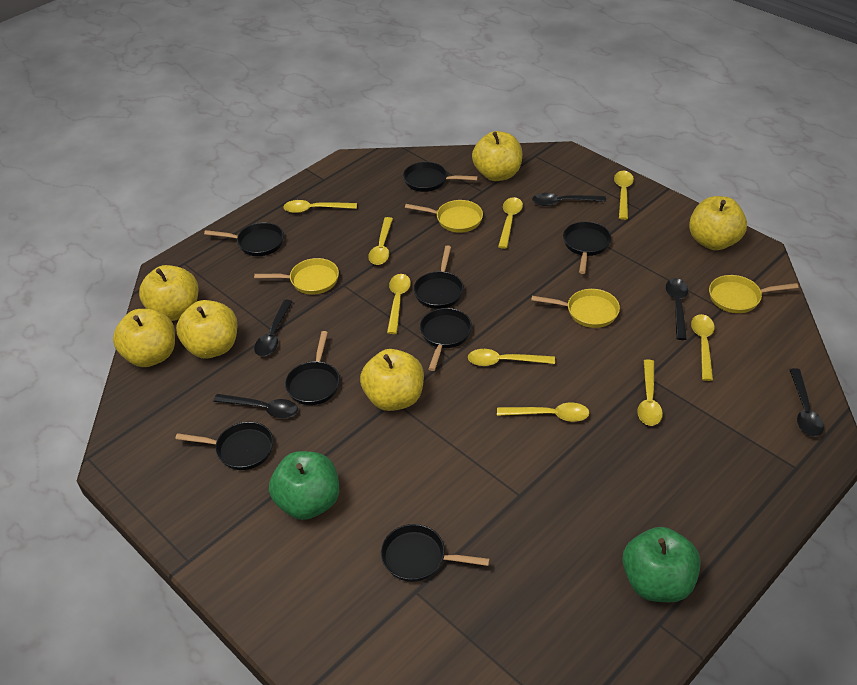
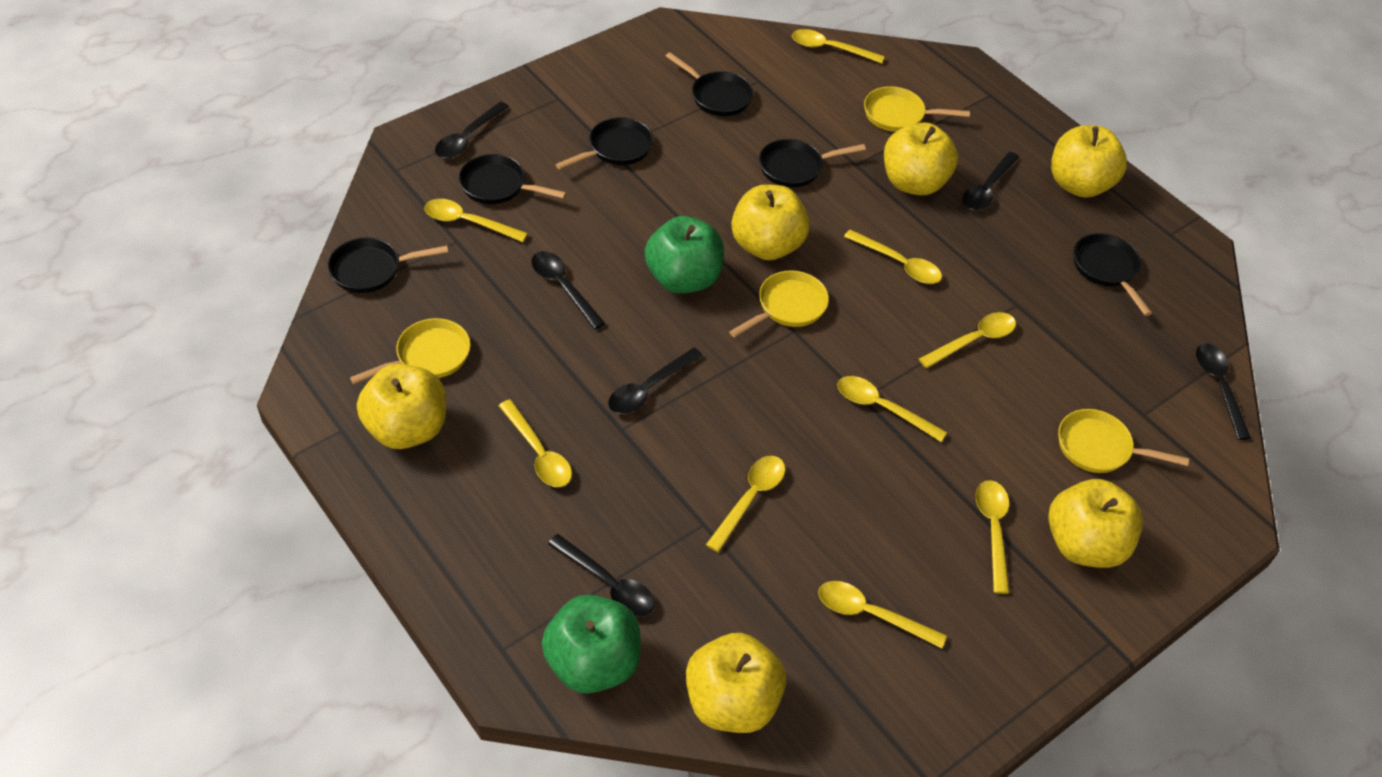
black pan: 8 -> 6
black spoon: 5 -> 6

